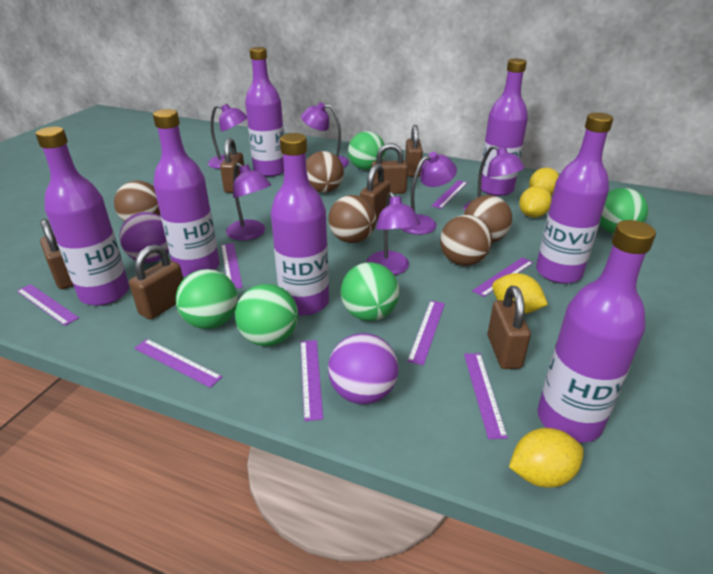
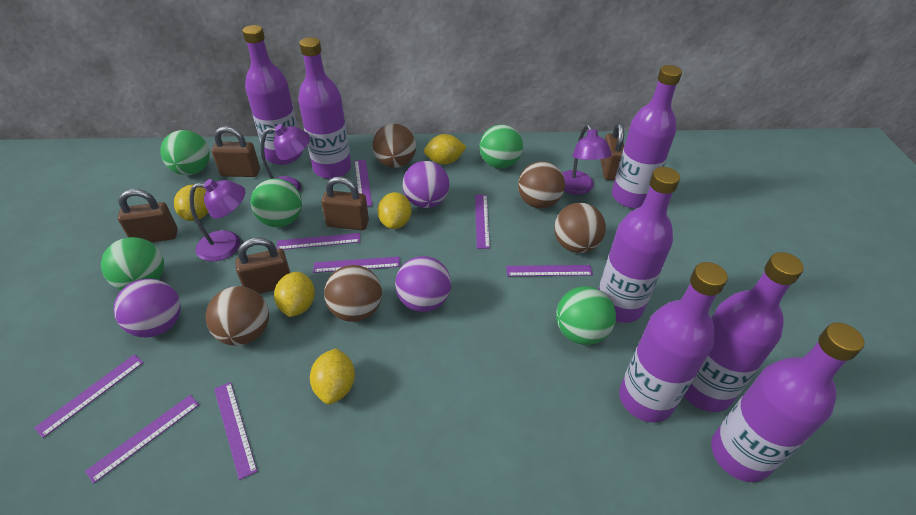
brown padlock: 7 -> 5
purple ball: 2 -> 3
purple lamp: 6 -> 3
yellow lemon: 4 -> 5

